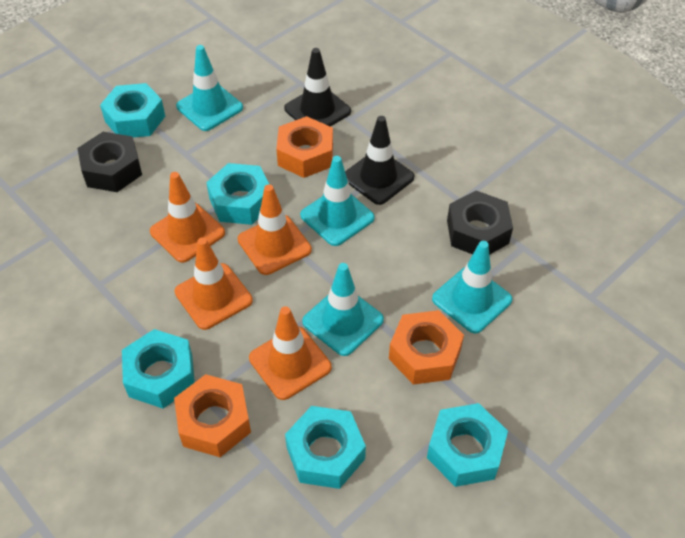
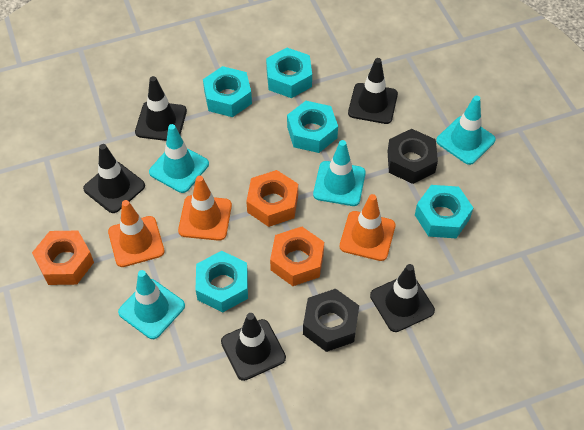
black traffic cone: 2 -> 5
orange traffic cone: 4 -> 3

